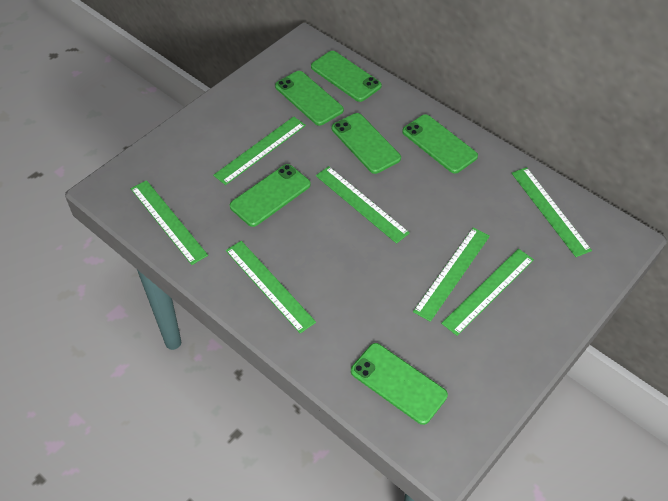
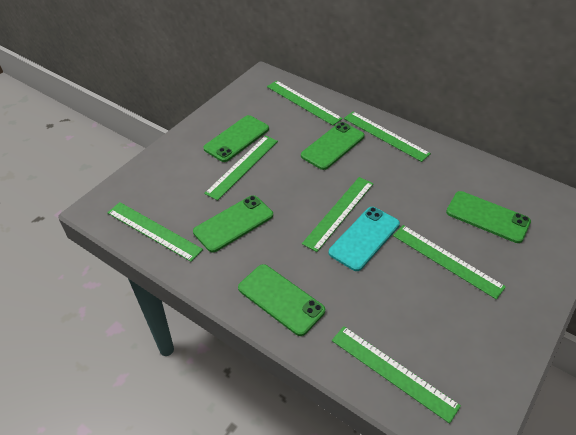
green phone: 6 -> 5
turquoise phone: 0 -> 1

